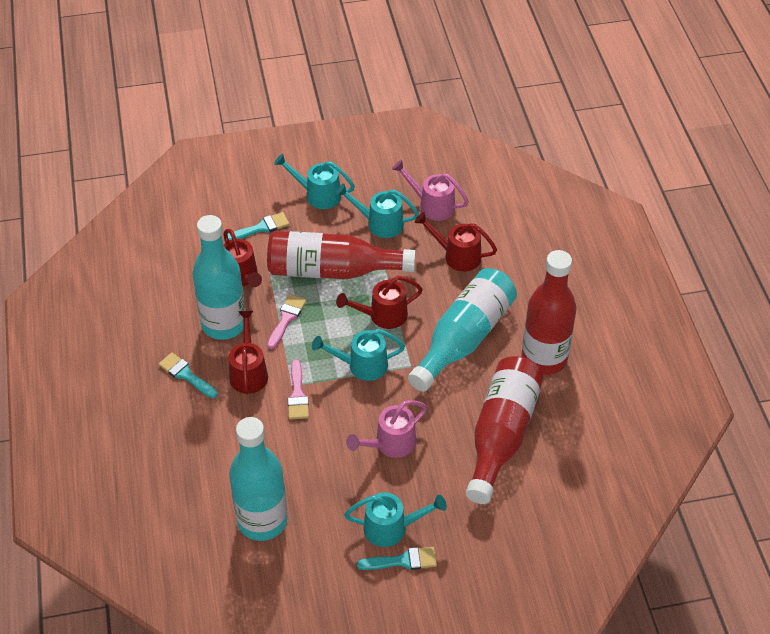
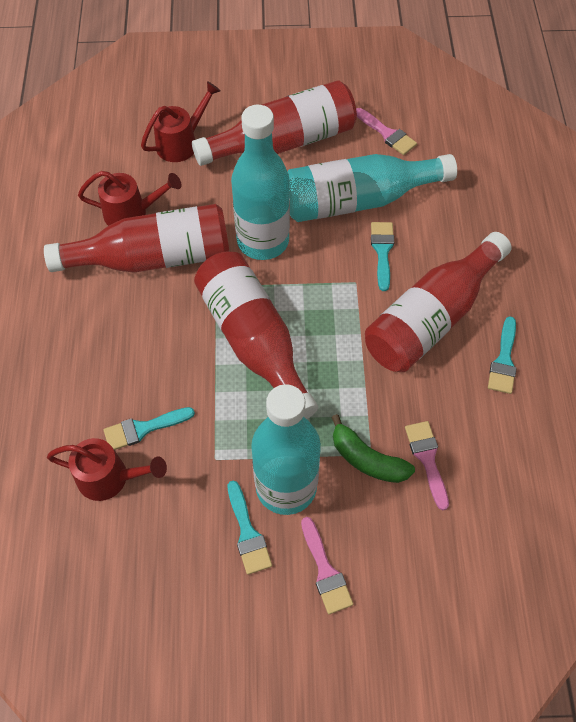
green banana: 0 -> 1
pink brush: 2 -> 3
pink watering can: 2 -> 0
red bottle: 3 -> 4
red watering can: 4 -> 3
turquoise brush: 3 -> 4
turquoise watering can: 4 -> 0

